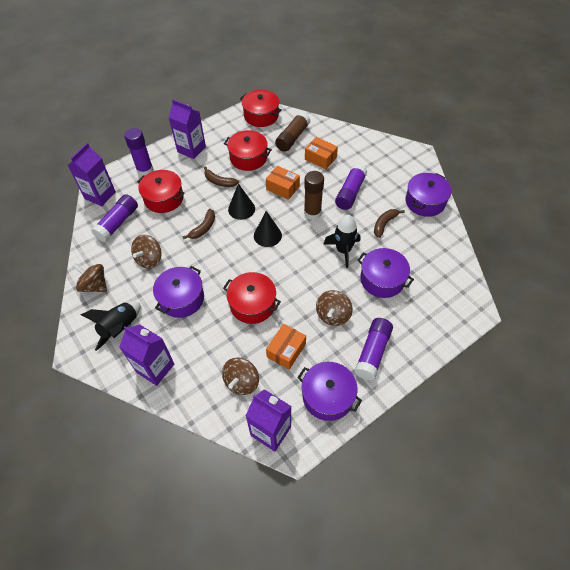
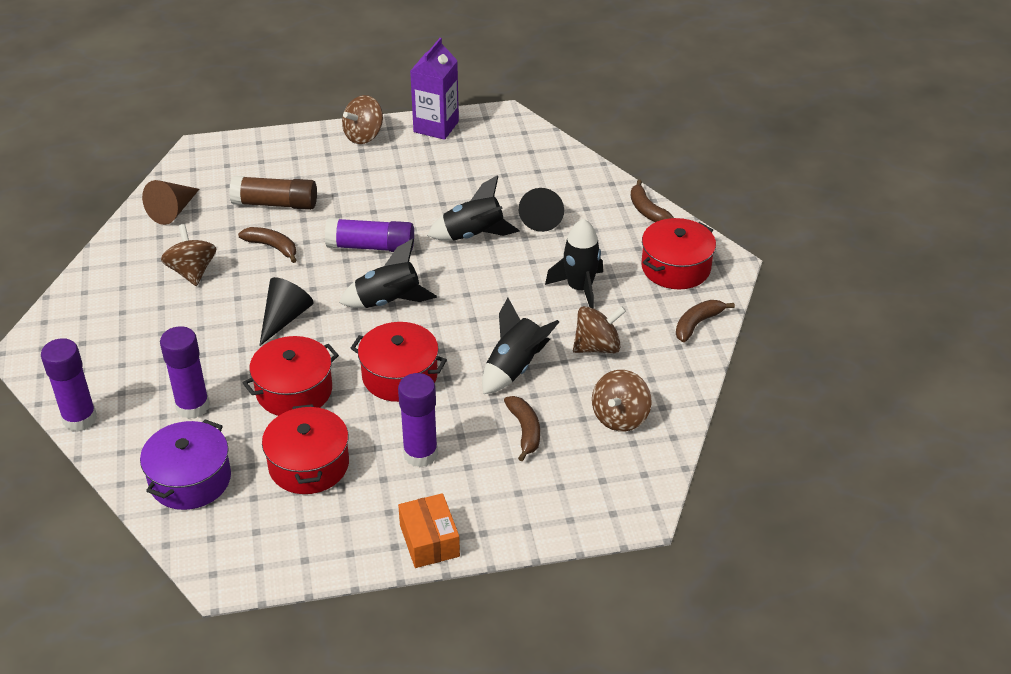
black rocket: 2 -> 4
brown banana: 3 -> 4
brown cone: 0 -> 1
brown glue stick: 2 -> 1
orange box: 3 -> 1
purple carton: 4 -> 1
purple pot: 4 -> 1

